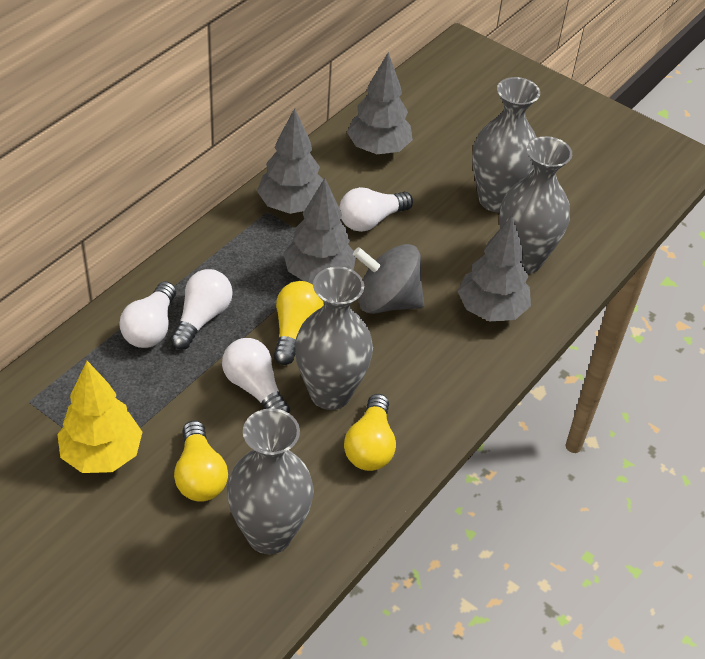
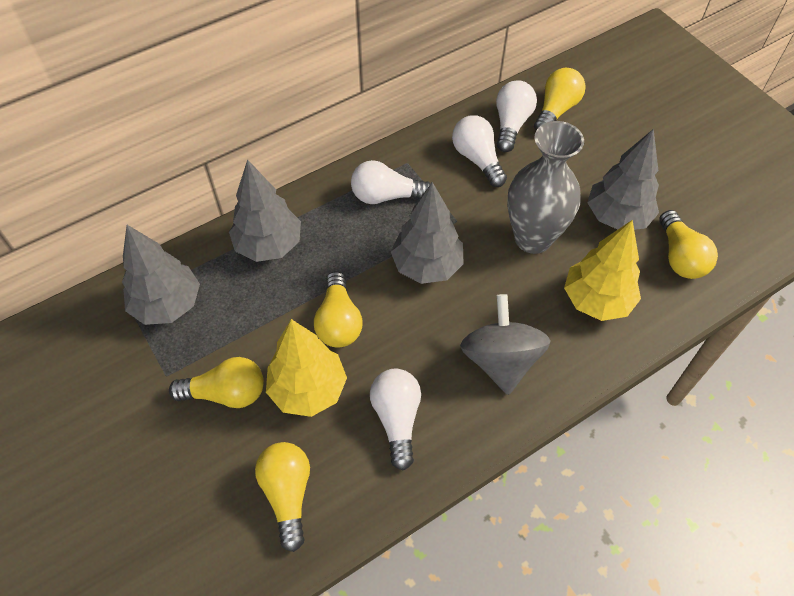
grey vase: 4 -> 1
yellow light bulb: 3 -> 5
yellow tree: 1 -> 2

